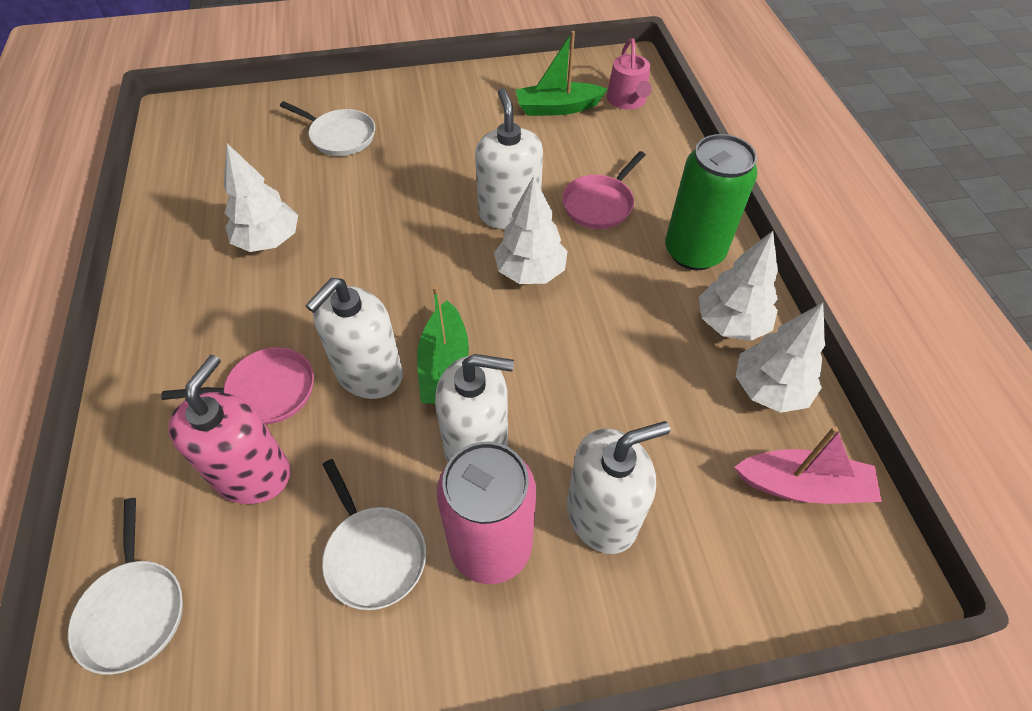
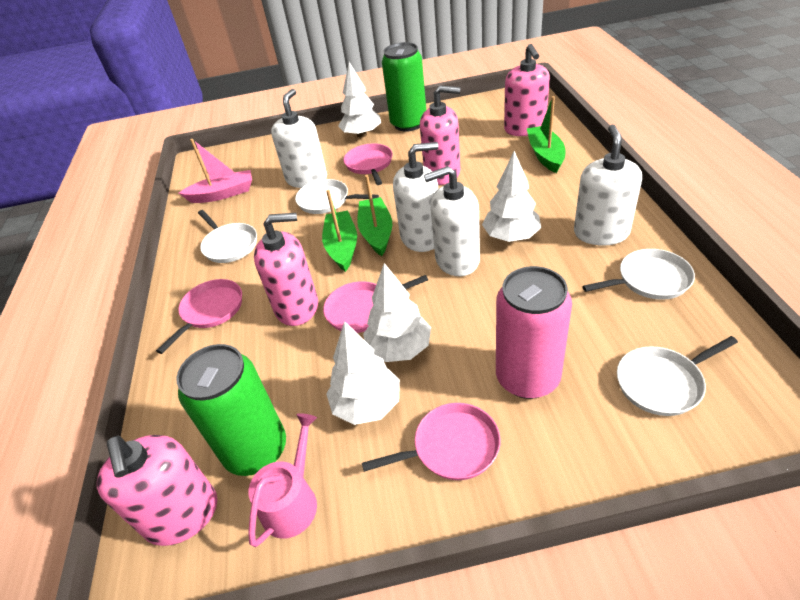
green boat: 2 -> 3
green can: 1 -> 2
pink pan: 2 -> 4
pink soap dispenser: 1 -> 4
white pan: 3 -> 4

